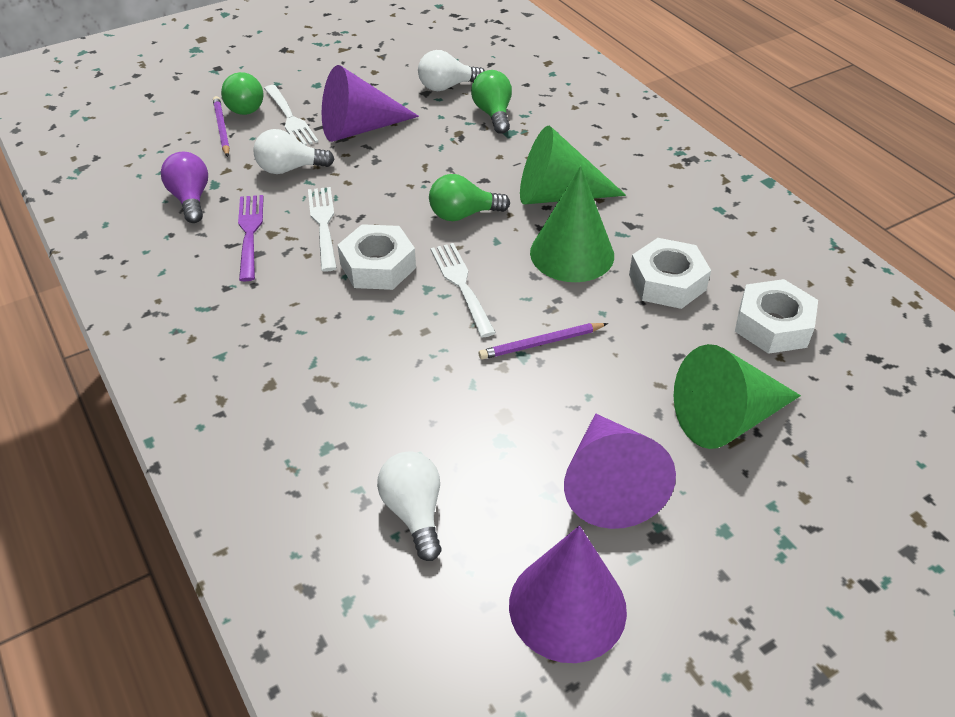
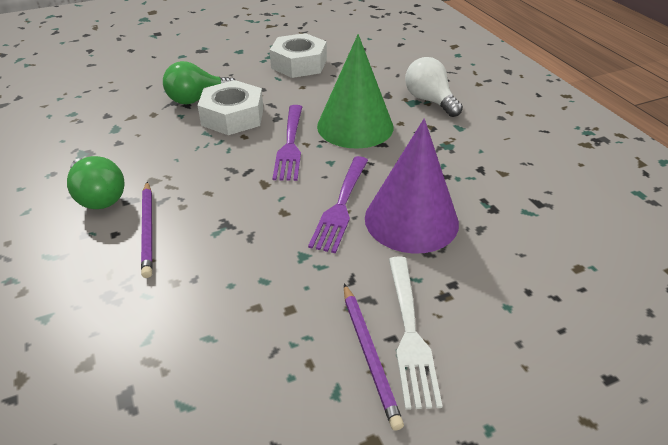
green cone: 3 -> 1
green light bulb: 3 -> 2
purple cone: 3 -> 1
purple fork: 1 -> 2
purple light bulb: 1 -> 0
white fork: 3 -> 1
white light bulb: 3 -> 1
white nut: 3 -> 2

